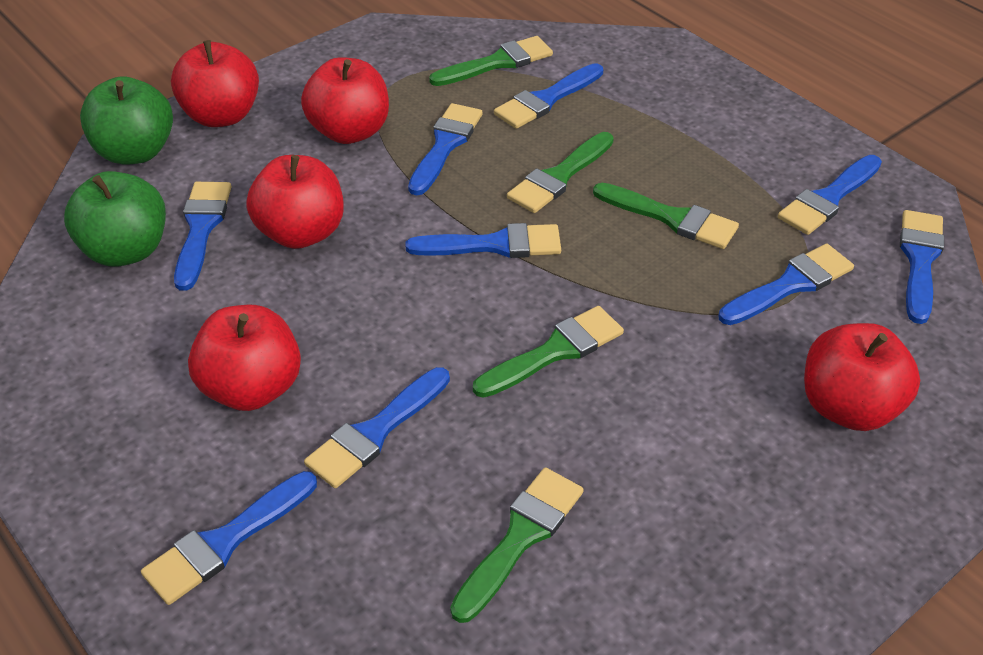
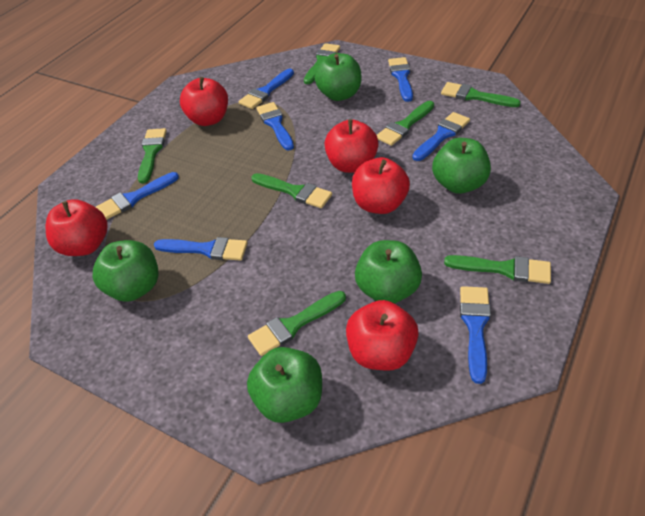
blue brush: 9 -> 7
green apple: 2 -> 5
green brush: 5 -> 7

